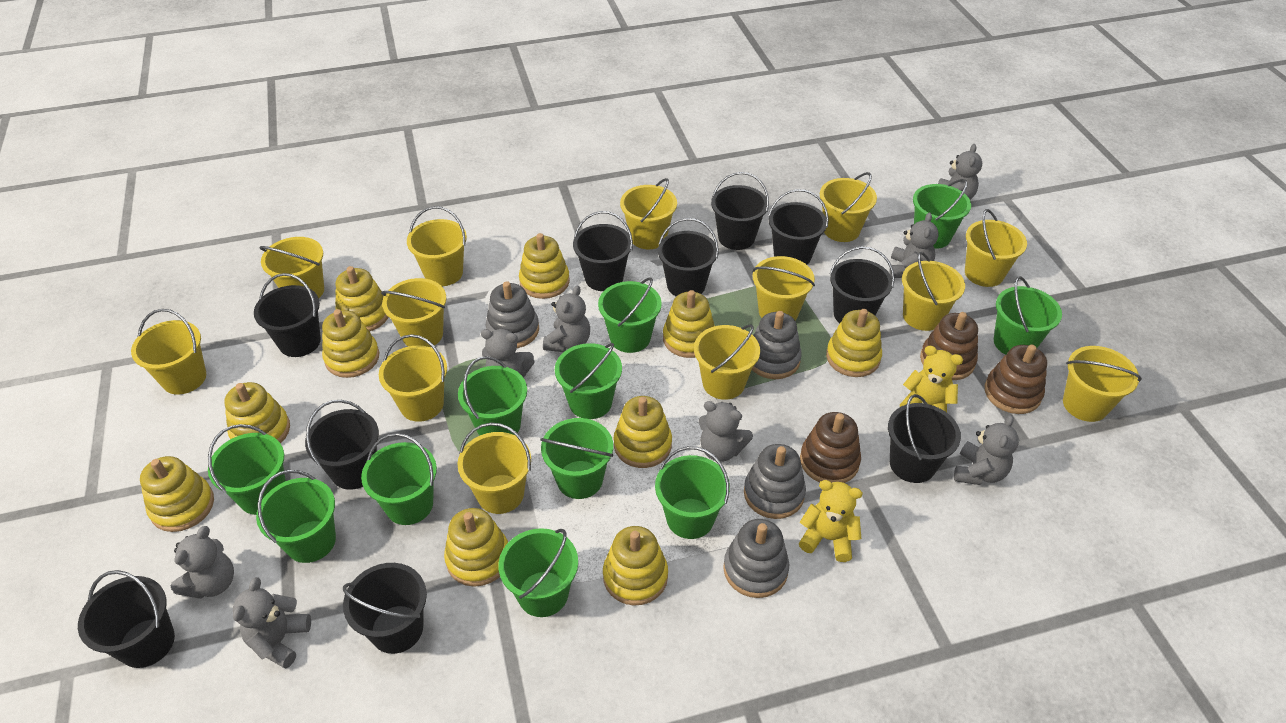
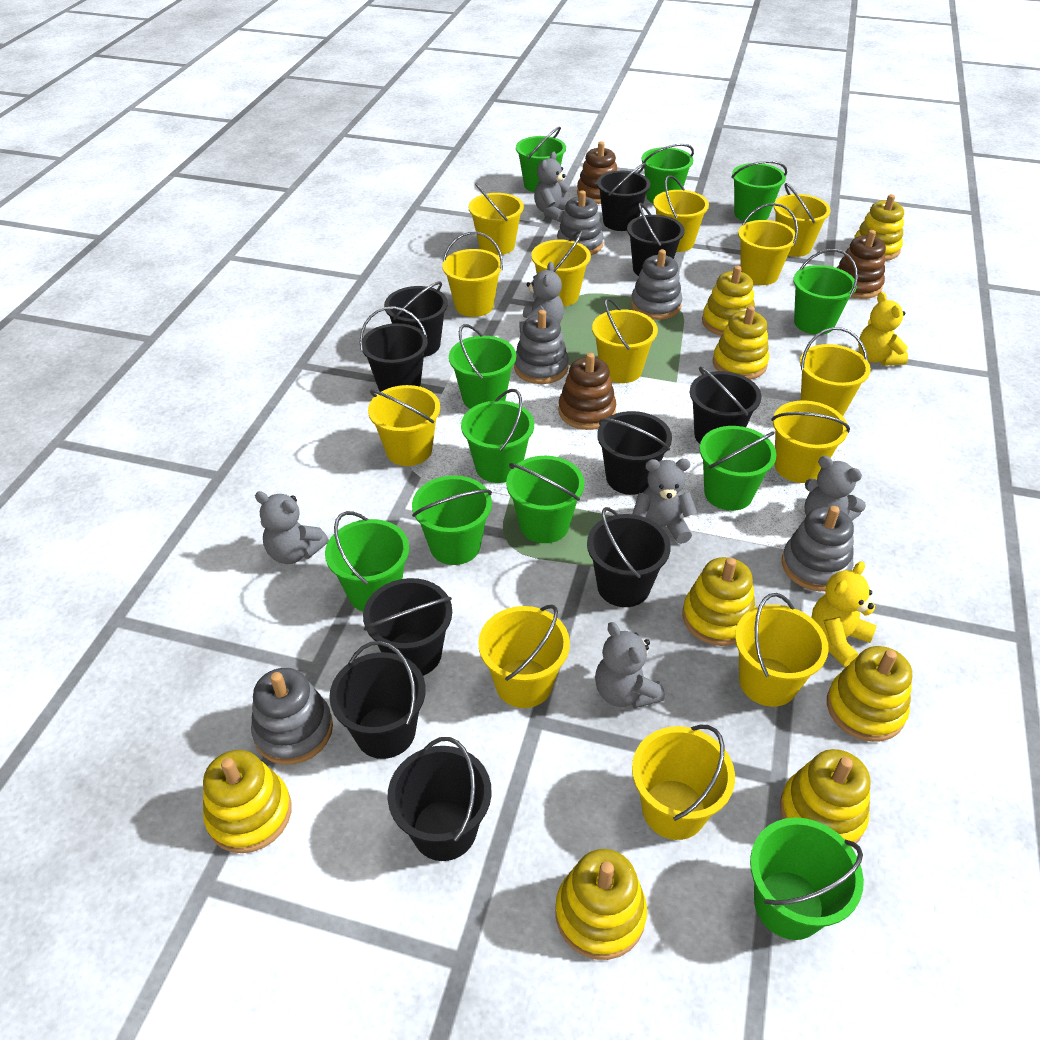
grey stacking toy: 4 -> 5
grey teddy bear: 8 -> 6
yellow stacking toy: 10 -> 8

